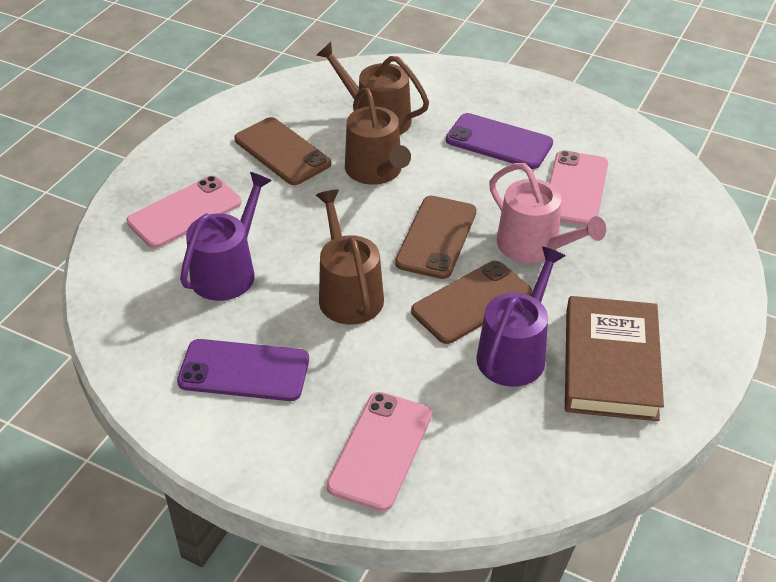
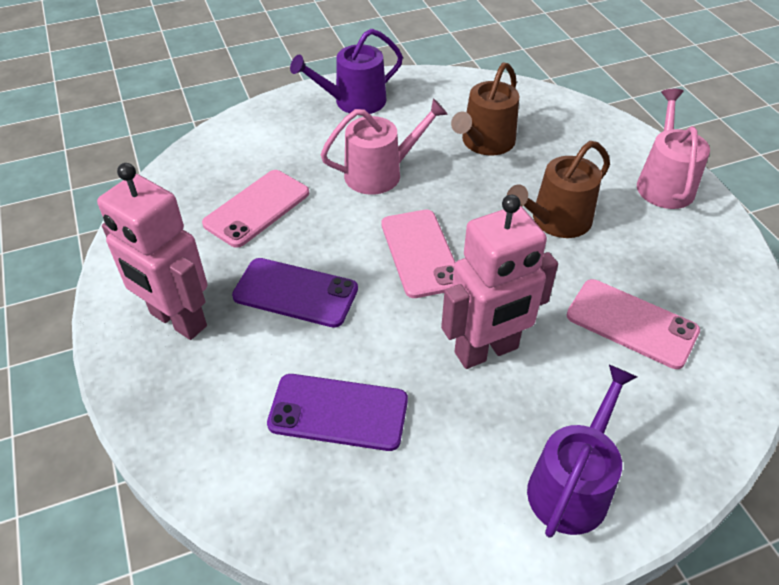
brown book: 1 -> 0
brown phone: 3 -> 0
brown watering can: 3 -> 2
pink robot: 0 -> 2
pink watering can: 1 -> 2

